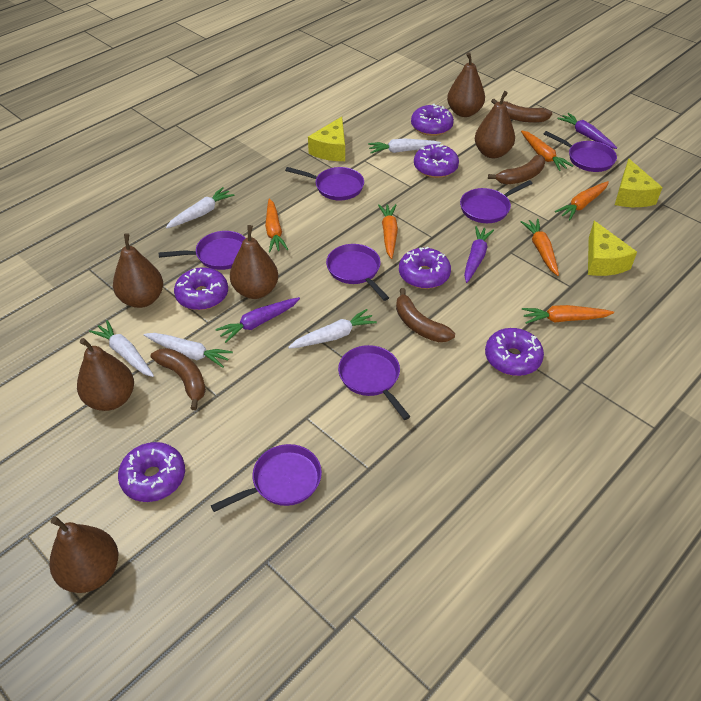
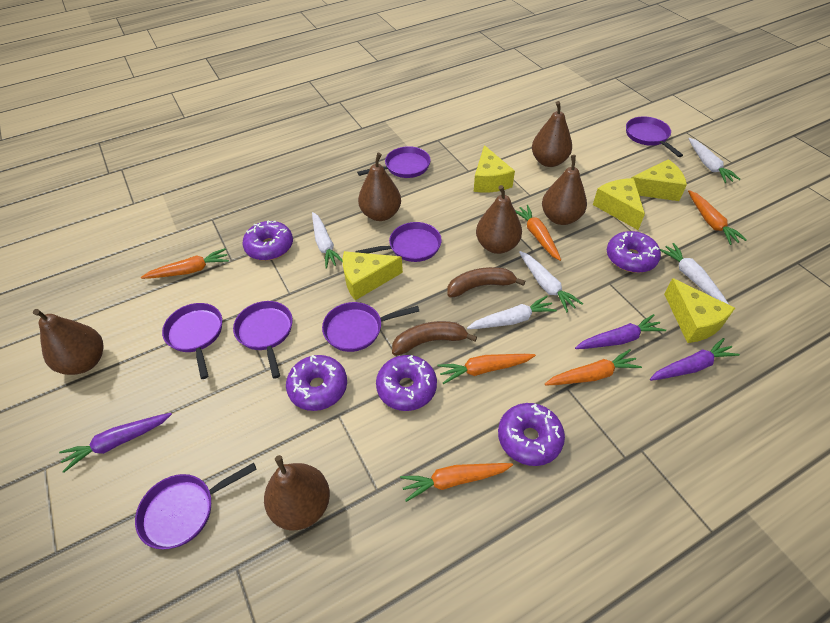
brown banana: 4 -> 2
purple donut: 6 -> 5
yellow cheese: 3 -> 5

